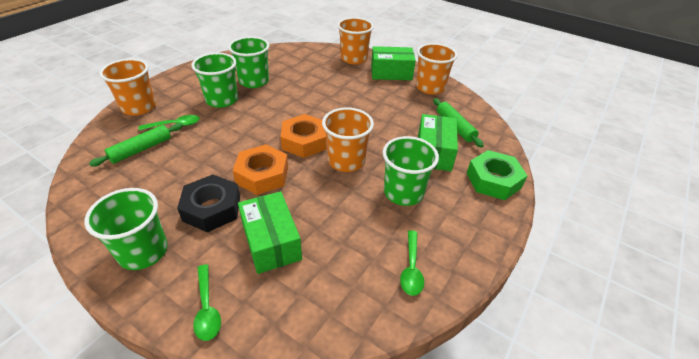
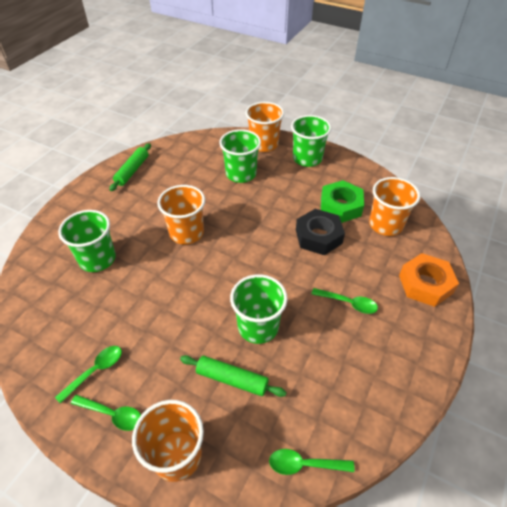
green box: 3 -> 0
green spoon: 3 -> 4
orange nut: 2 -> 1

